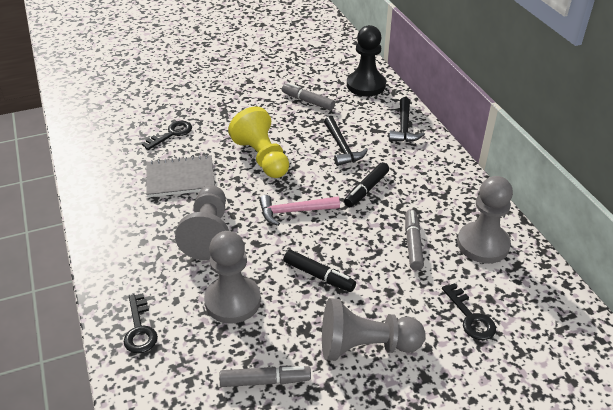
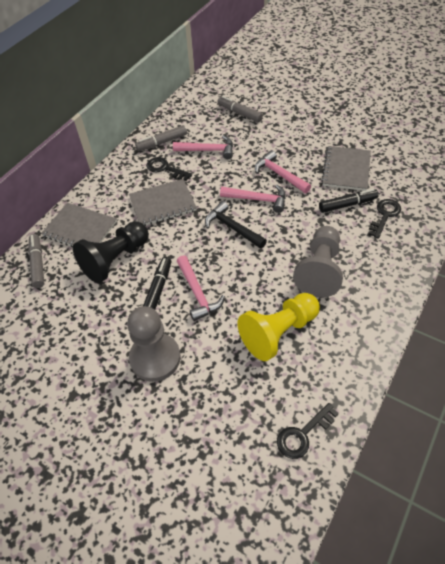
black hammer: 2 -> 1
grey notebook: 1 -> 3
grey pawn: 4 -> 2
pink hammer: 1 -> 4

